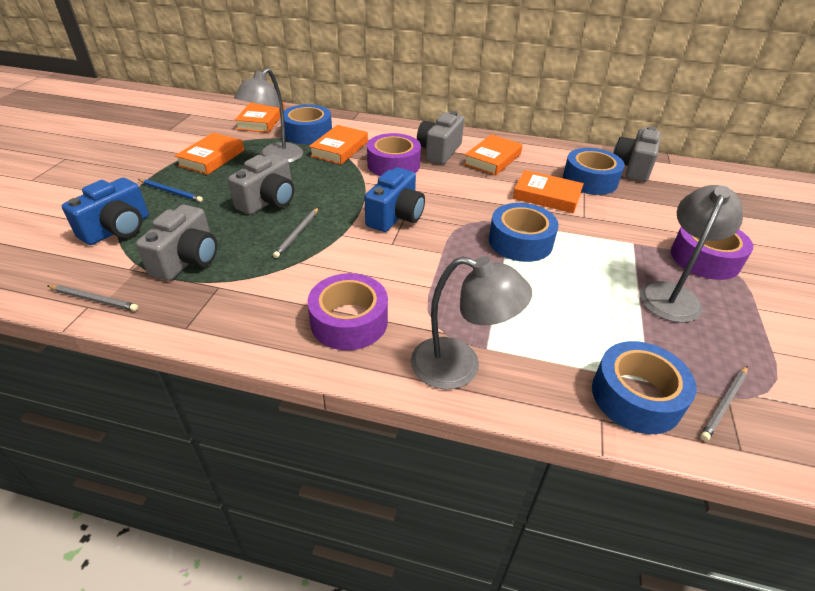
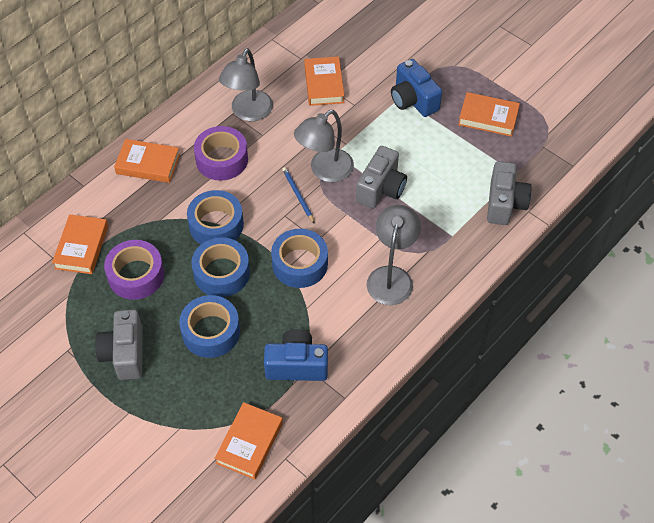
grey camera: 4 -> 3
grey pencil: 3 -> 0
purple tape: 3 -> 2

